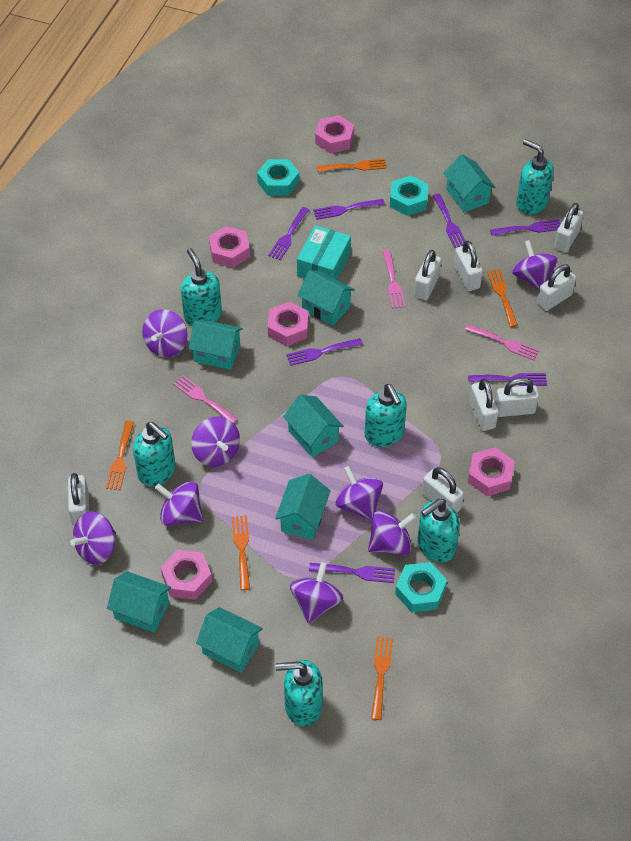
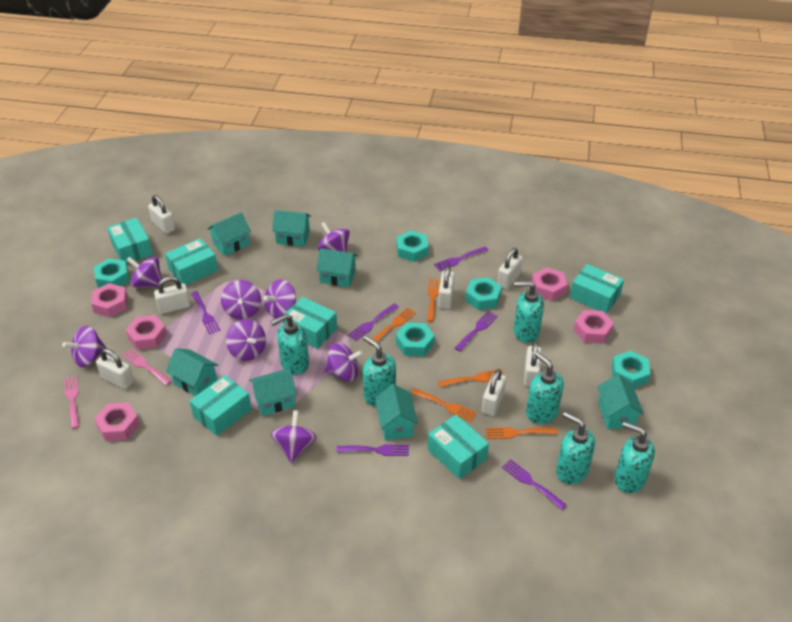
pink fork: 3 -> 2
purple fork: 7 -> 6
turquoise box: 1 -> 6
turquoise nut: 3 -> 5
white padlock: 8 -> 7

